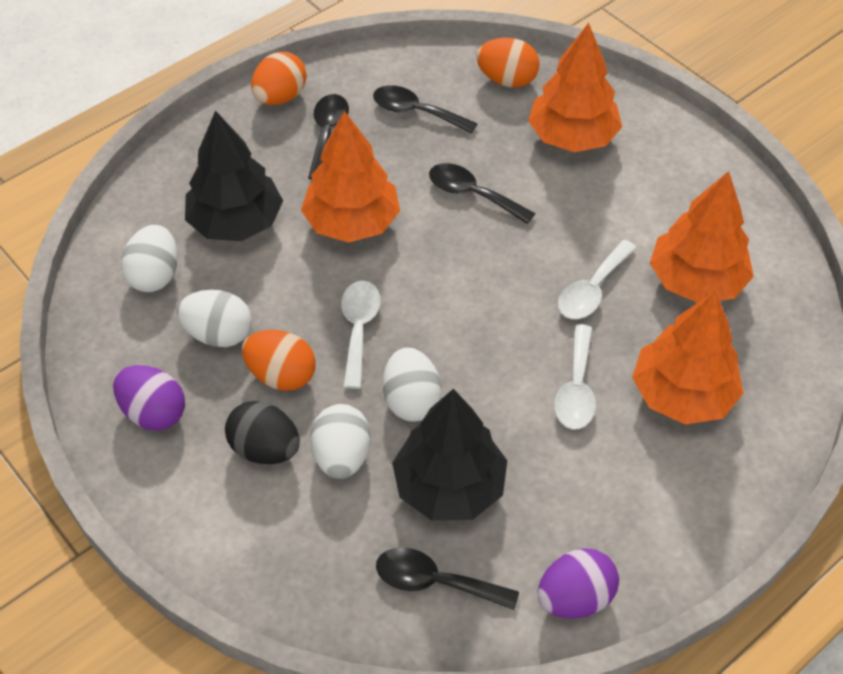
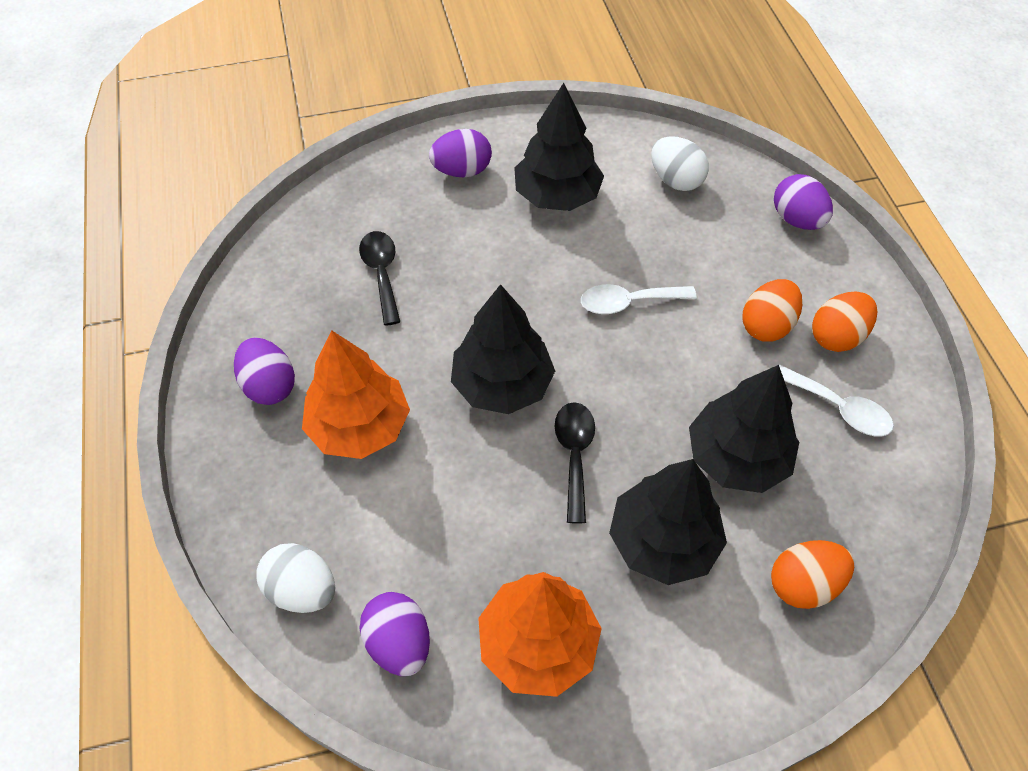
black egg: 1 -> 0
black spoon: 4 -> 2
black tree: 2 -> 4
orange tree: 4 -> 2
purple egg: 2 -> 4
white egg: 4 -> 2
white spoon: 3 -> 2

